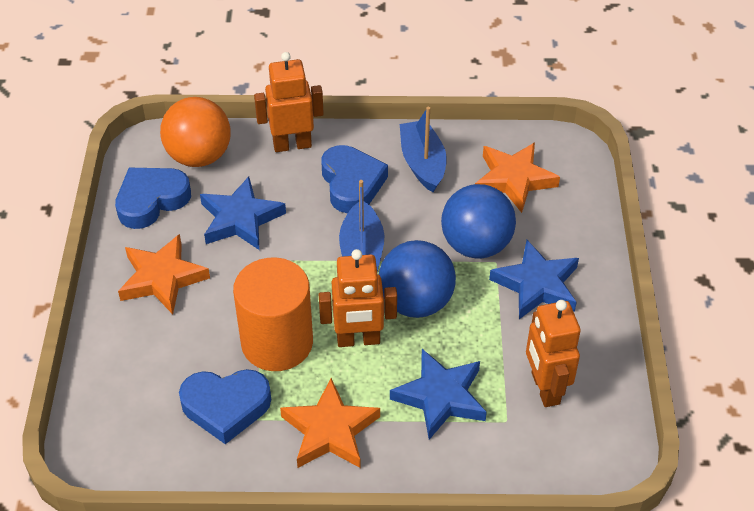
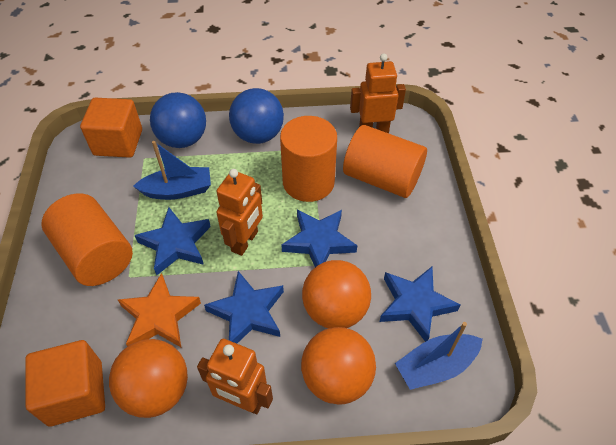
blue heart: 3 -> 0
blue star: 3 -> 4
orange ball: 1 -> 3
orange cube: 0 -> 2
orange cylinder: 1 -> 3
orange star: 3 -> 1

